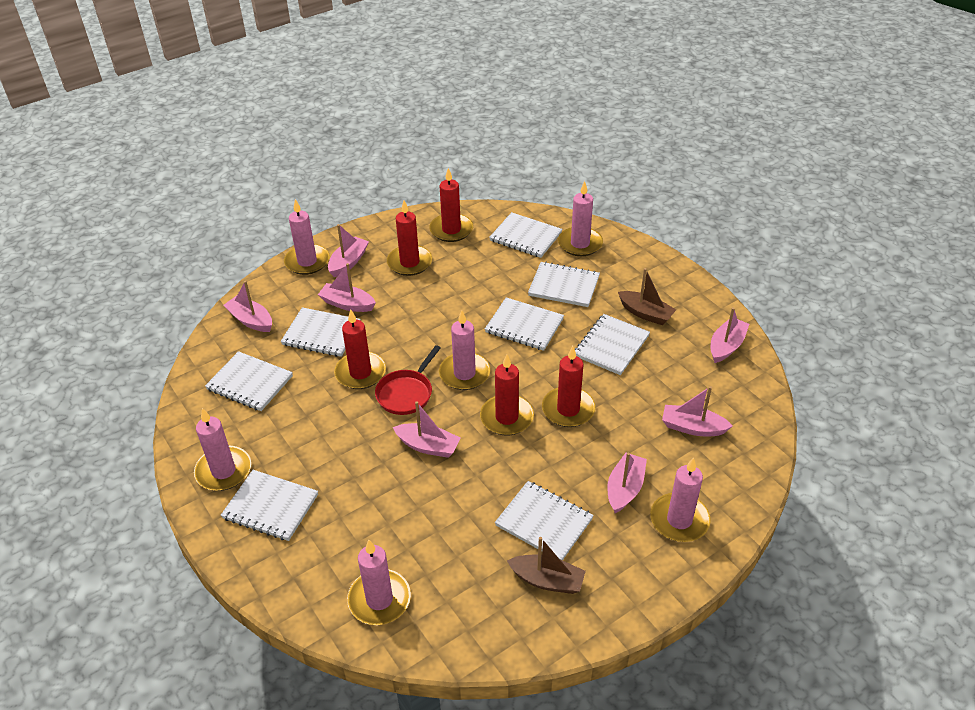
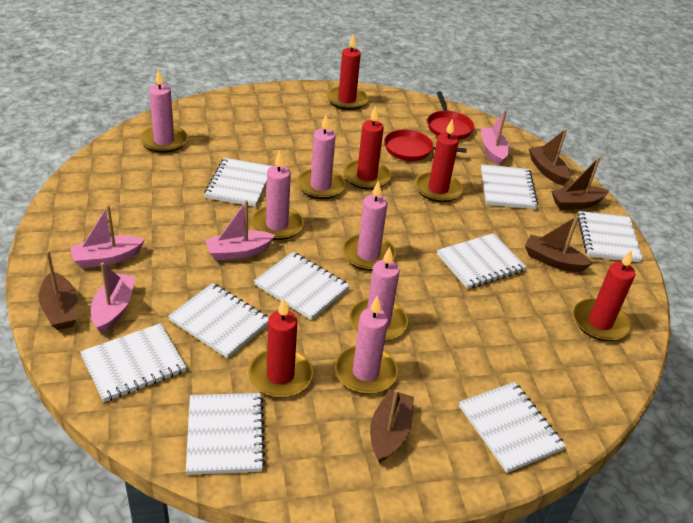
brown boat: 2 -> 5
pink boat: 7 -> 4
red pan: 1 -> 2
white notebook: 8 -> 9

